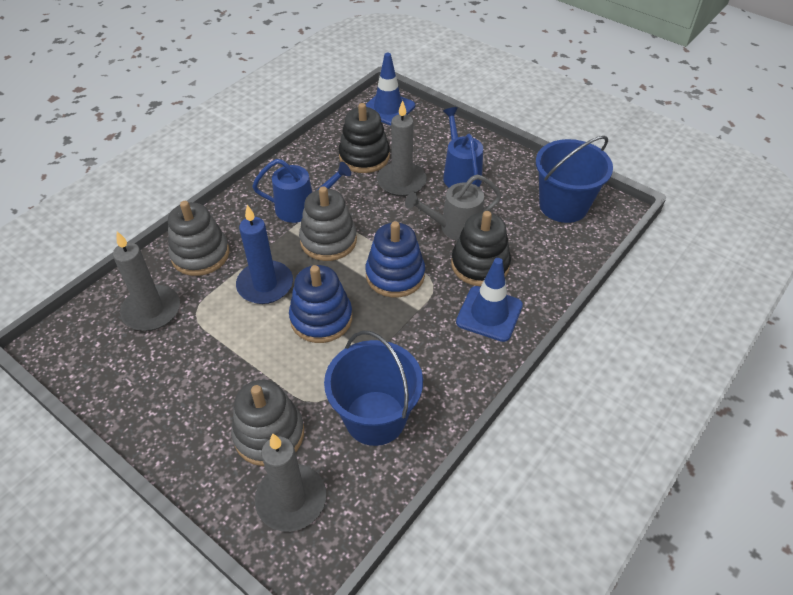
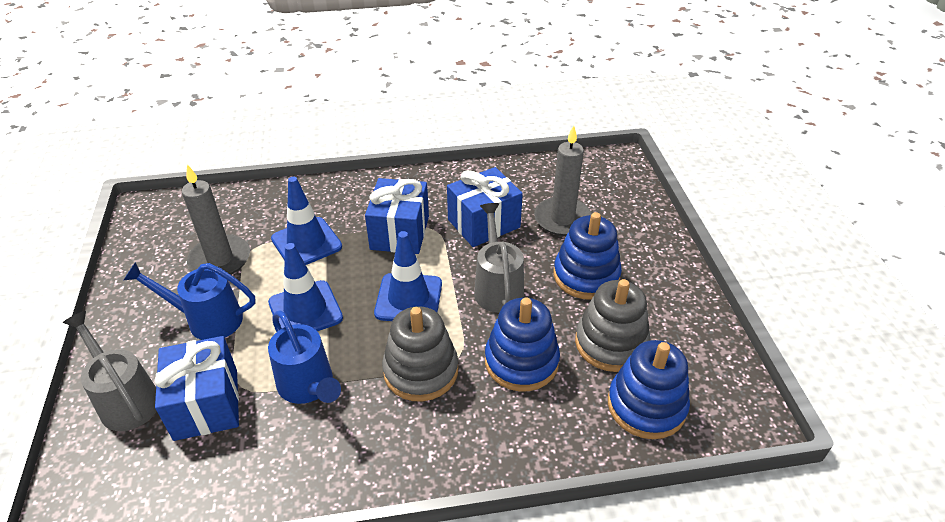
black stacking toy: 2 -> 0
blue bucket: 2 -> 0
blue candle: 1 -> 0
blue gift: 0 -> 3
blue stacking toy: 2 -> 3
blue traffic cone: 2 -> 3
grey candle: 3 -> 2
grey stacking toy: 3 -> 2
grey watering can: 1 -> 2

